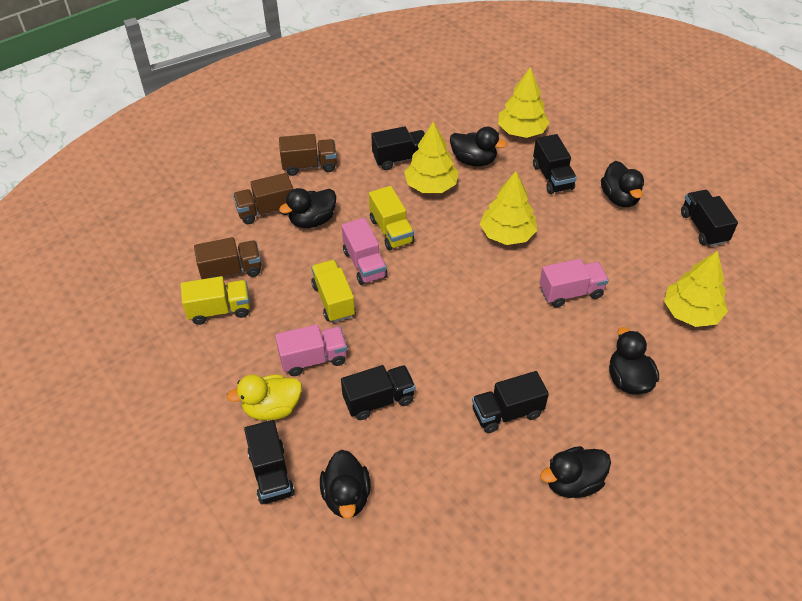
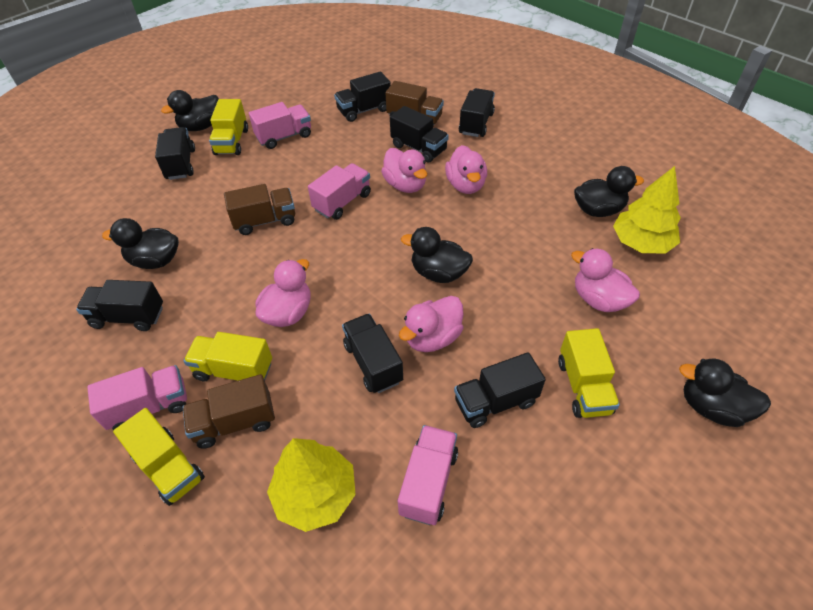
black duck: 6 -> 5
black truck: 6 -> 7
pink duck: 0 -> 5
pink truck: 3 -> 4
yellow duck: 1 -> 0
yellow tree: 4 -> 2
yellow truck: 3 -> 4

